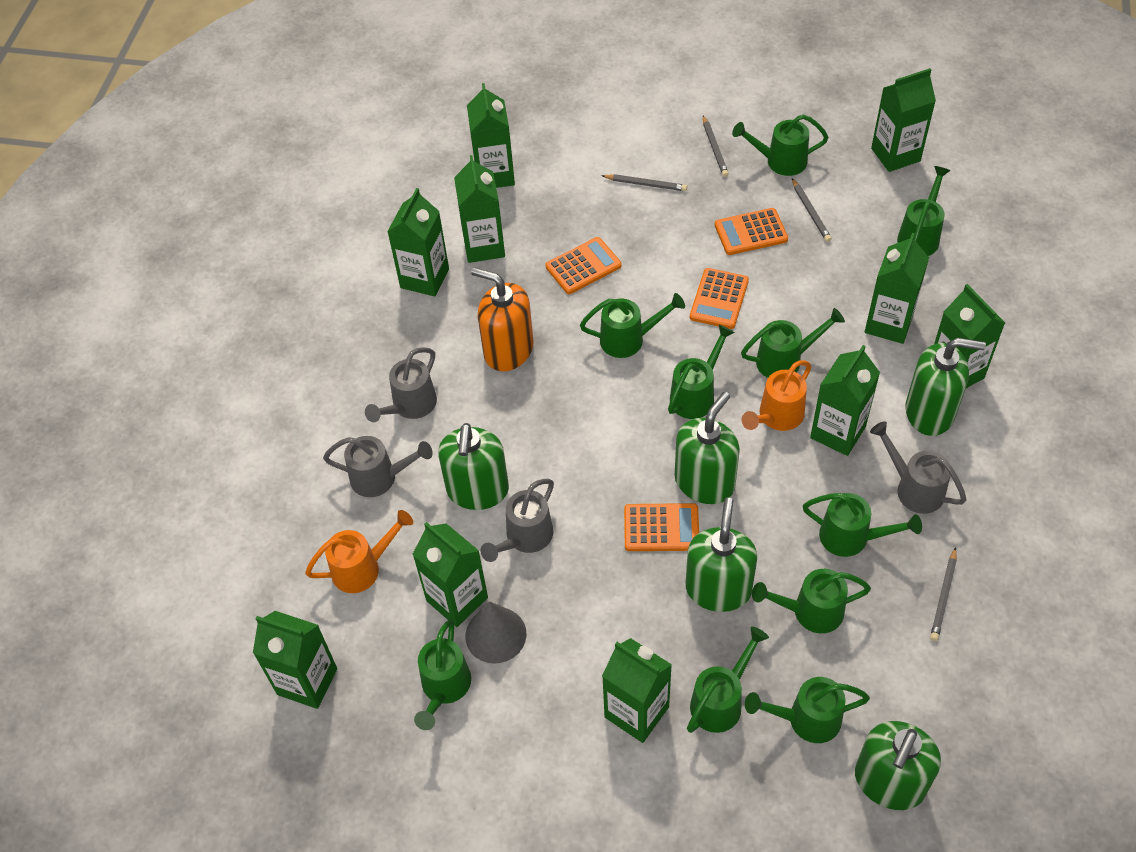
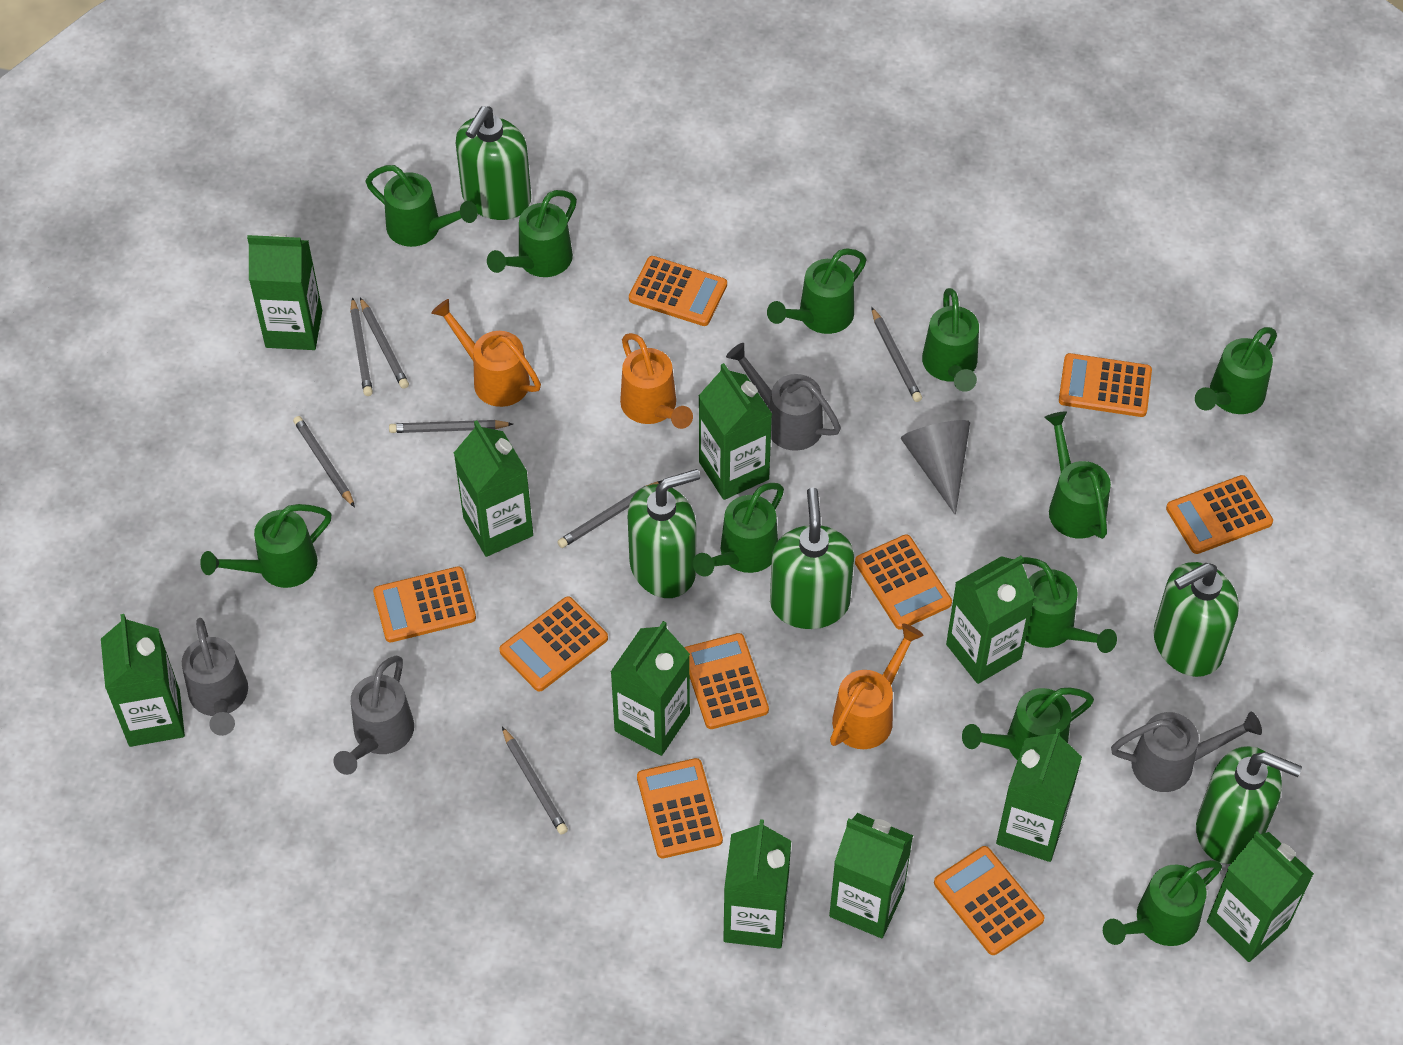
green watering can: 10 -> 11
grey pencil: 4 -> 7
orange calculator: 4 -> 9
orange soap dispenser: 1 -> 0
orange watering can: 2 -> 3

